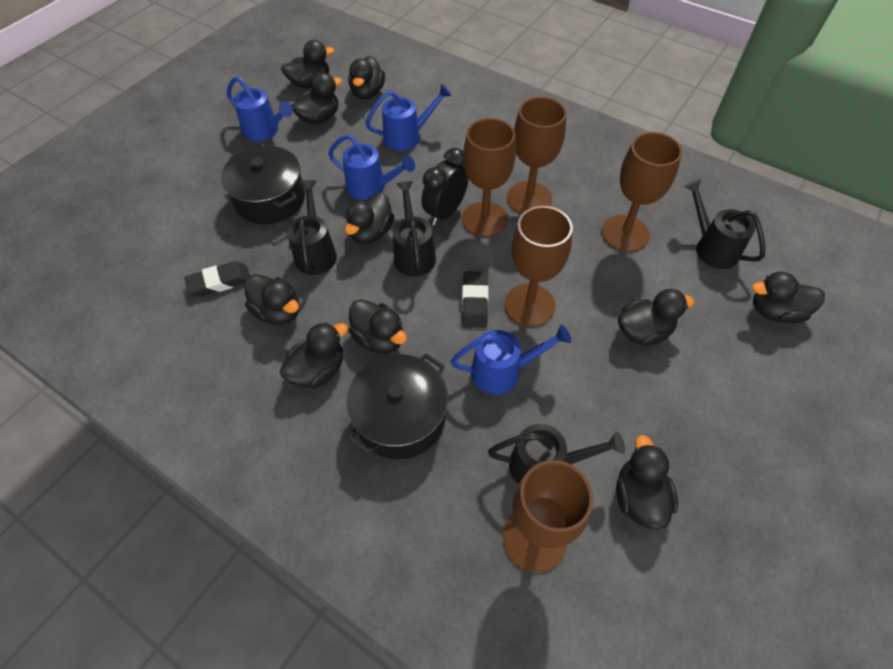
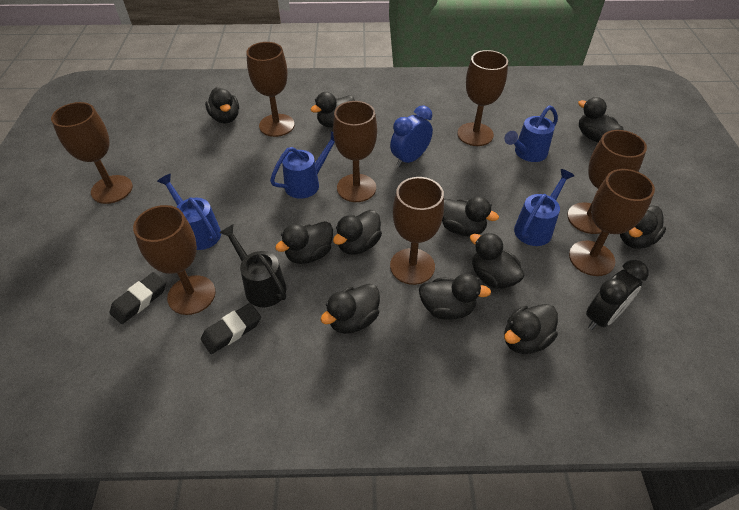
black duck: 10 -> 11
black pot: 2 -> 0
black watering can: 4 -> 1
blue clock: 0 -> 1
brown goblet: 5 -> 8

